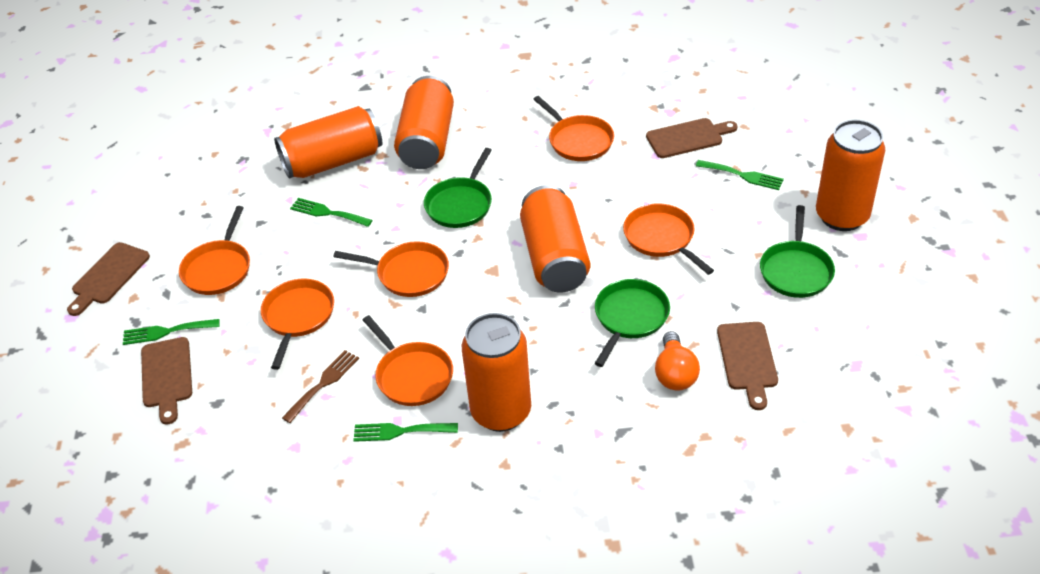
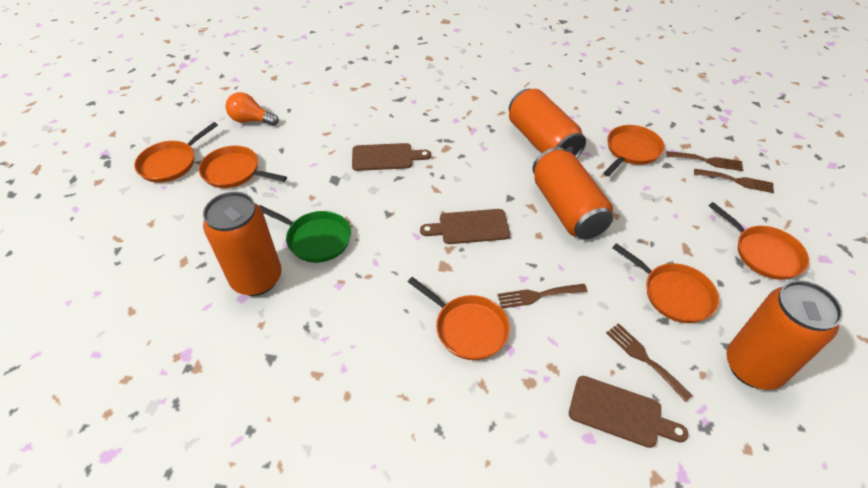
brown cutting board: 4 -> 3
brown fork: 1 -> 4
green fork: 4 -> 0
green pan: 3 -> 1
orange can: 5 -> 4

